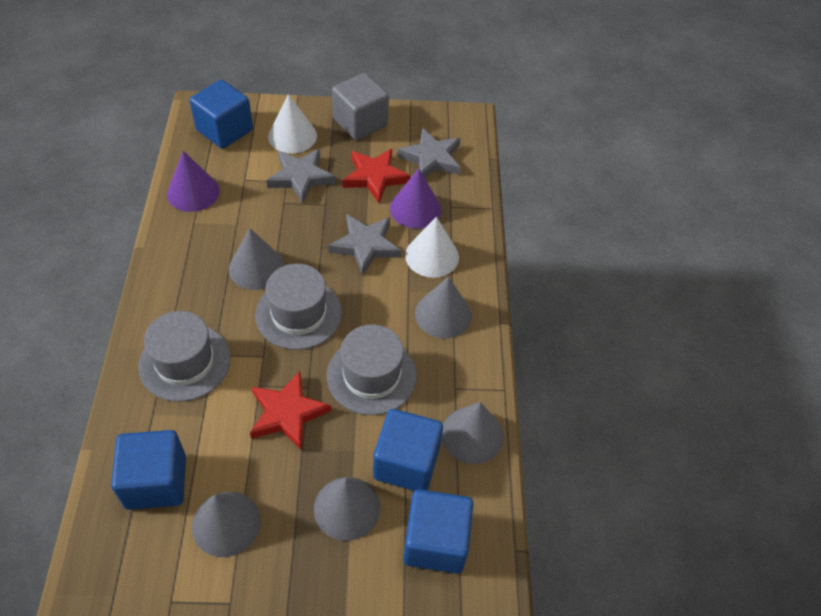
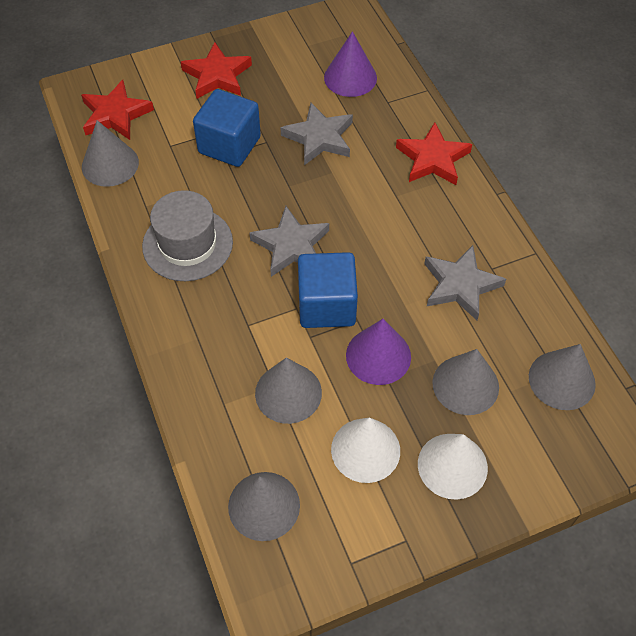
blue cube: 4 -> 2
grey cube: 1 -> 0
grey hat: 3 -> 1
red star: 2 -> 3

